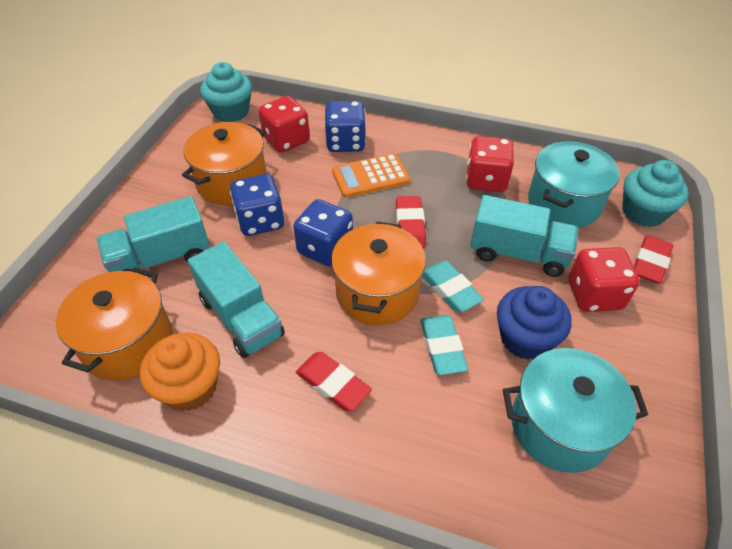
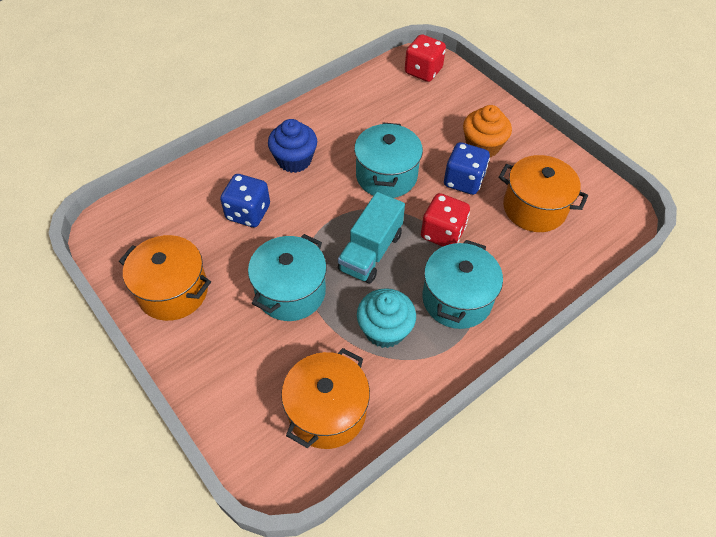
blue dice: 3 -> 2
orange calculator: 1 -> 0
red dice: 3 -> 2
red eraser: 3 -> 0
turquoise cupcake: 2 -> 1
turquoise eraser: 2 -> 0
turquoise pot: 2 -> 3
turquoise truck: 3 -> 1

